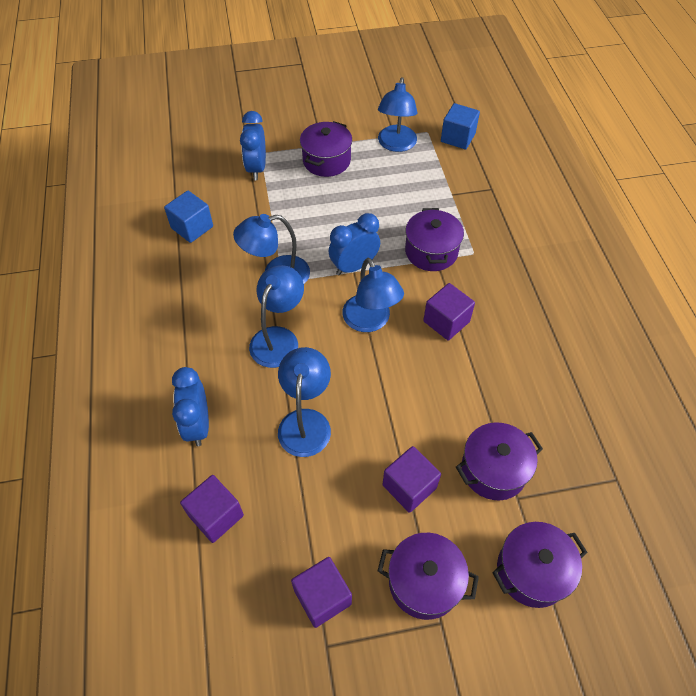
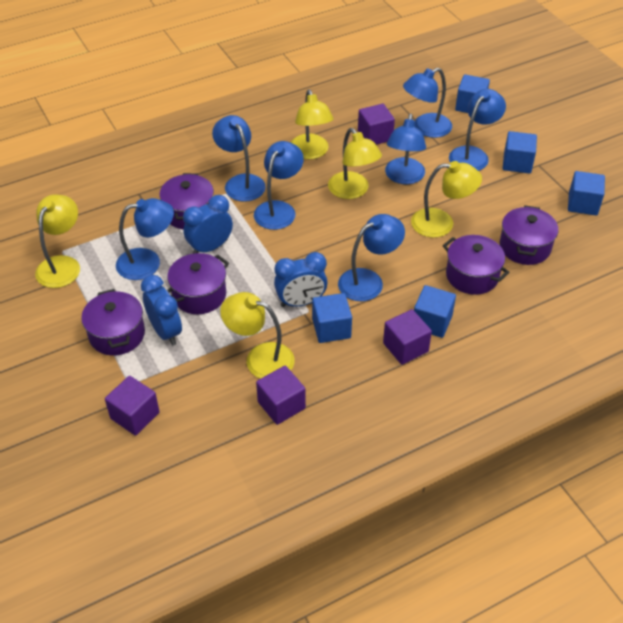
blue cube: 2 -> 5
blue lamp: 5 -> 7
yellow lamp: 0 -> 5

